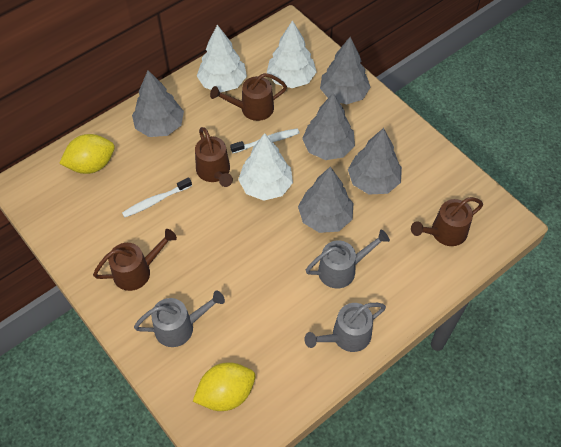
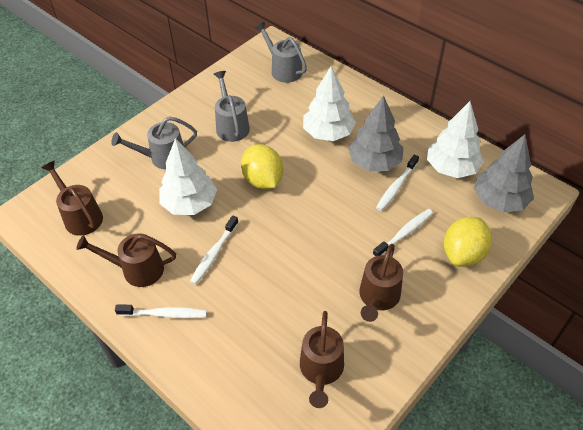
grey tree: 5 -> 2
white toothbrush: 2 -> 4

